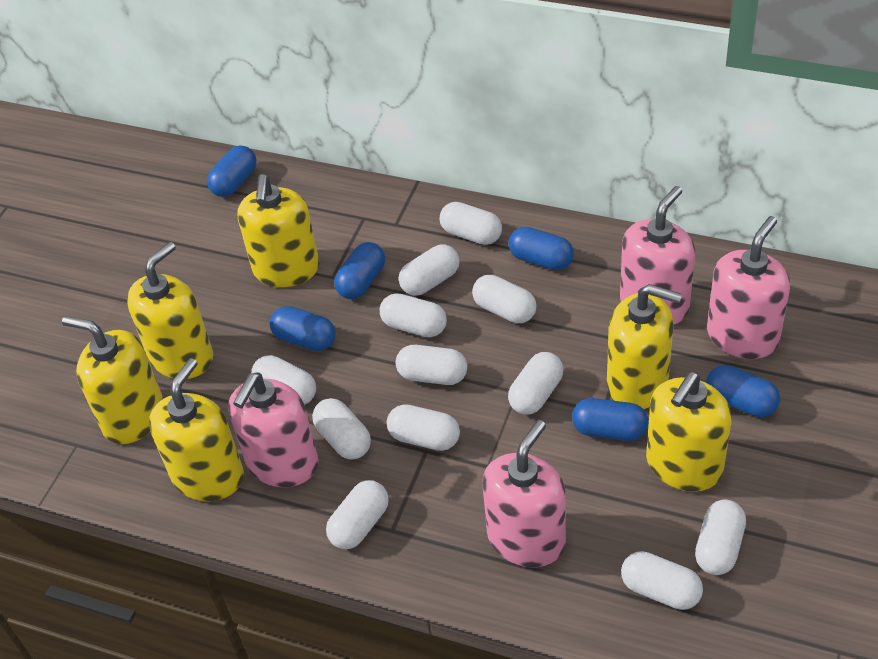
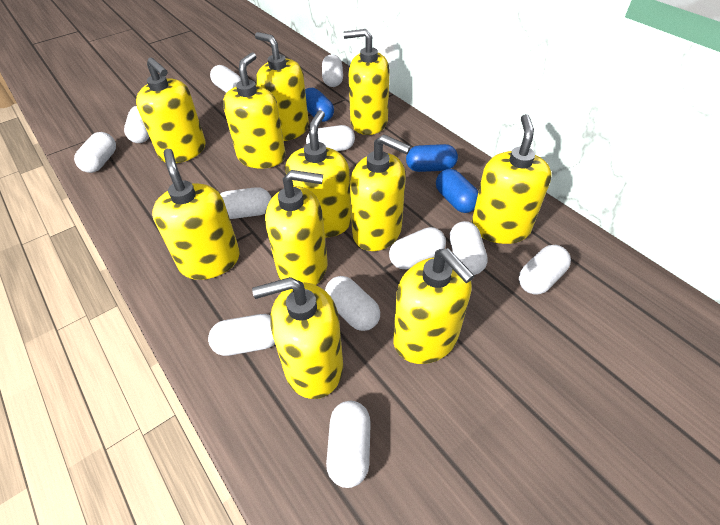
blue capsule: 6 -> 3
pink soap dispenser: 4 -> 0
yellow soap dispenser: 6 -> 11

